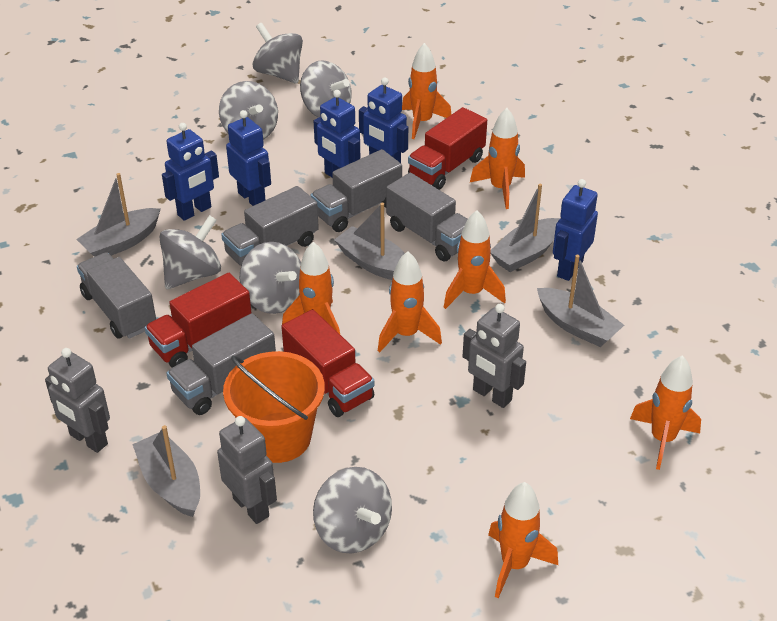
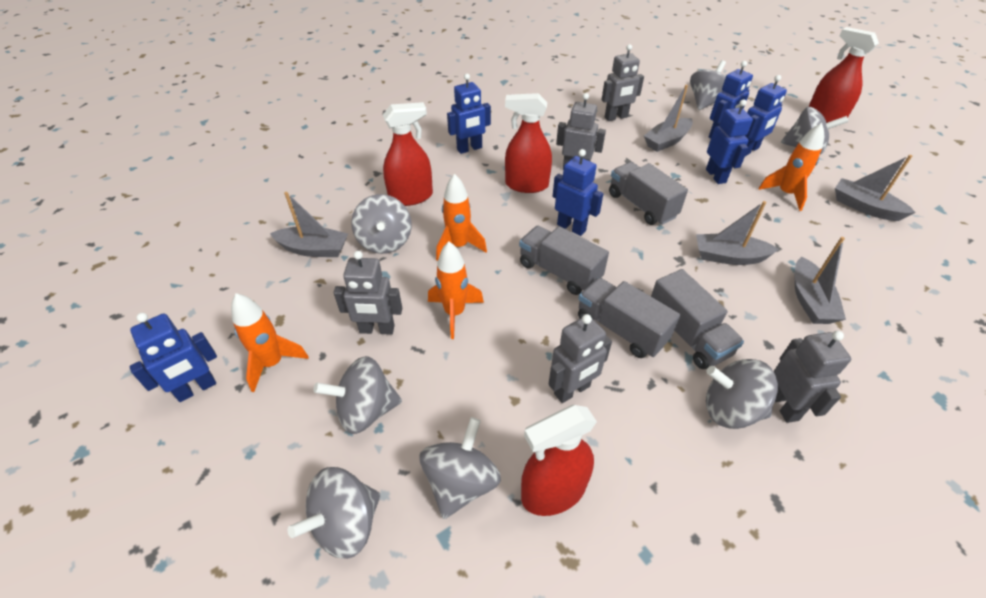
blue robot: 5 -> 6
grey robot: 3 -> 5
grey spinning top: 6 -> 7
grey truck: 5 -> 4
orange bucket: 1 -> 0
orange rocket: 7 -> 4
red spray bottle: 0 -> 4
red truck: 3 -> 0

